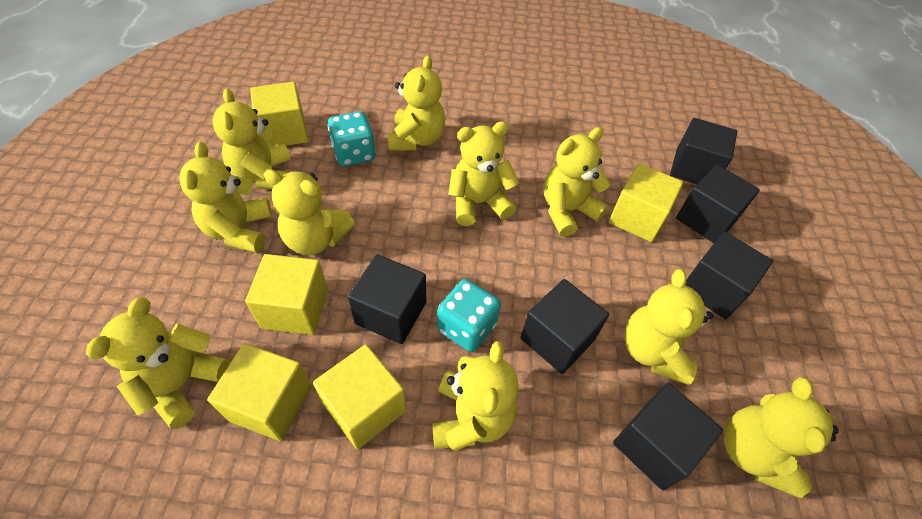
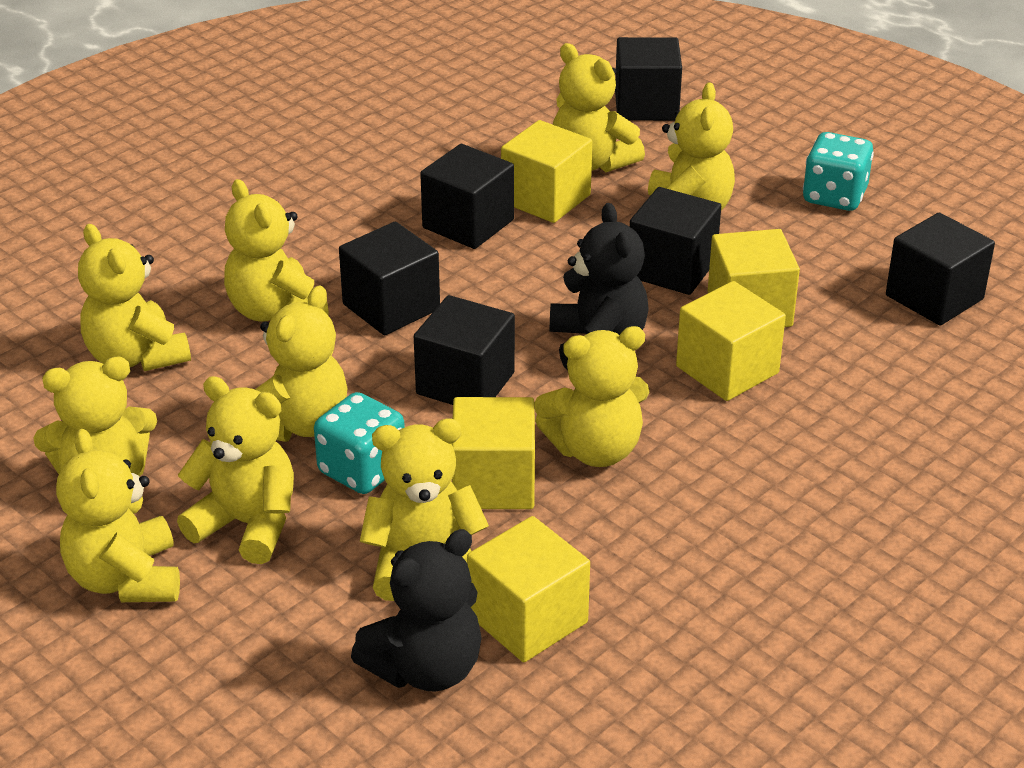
black teddy bear: 0 -> 2

